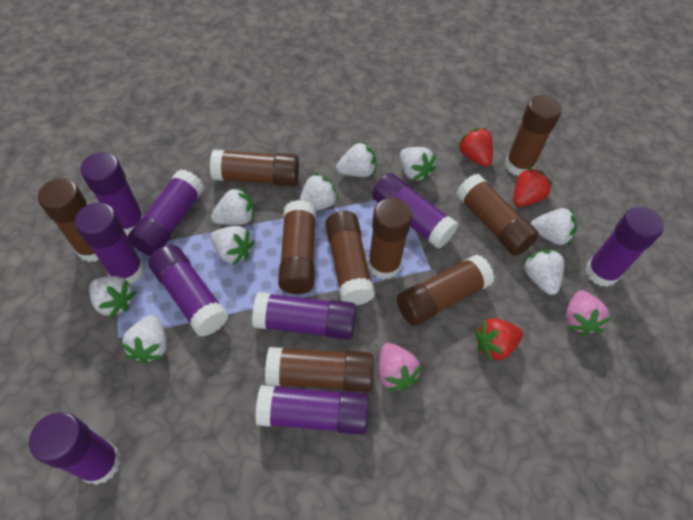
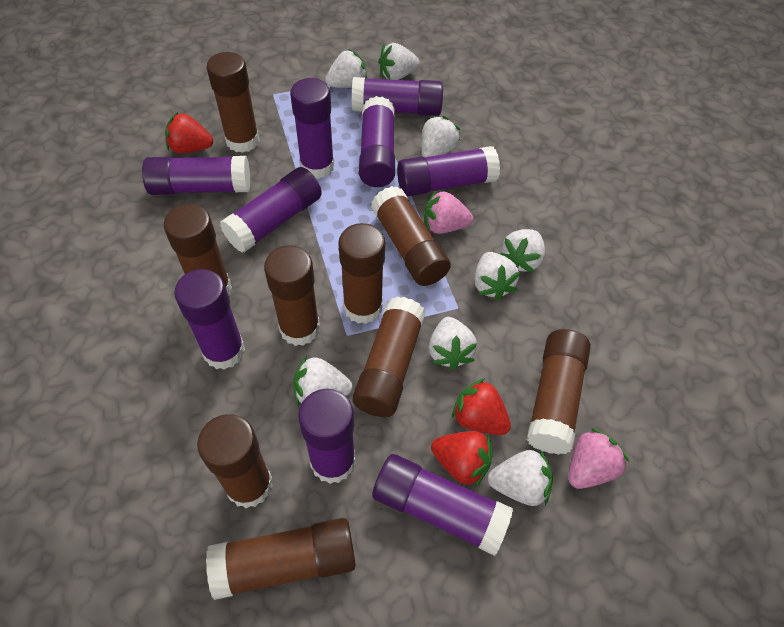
white strawberry: 9 -> 8

